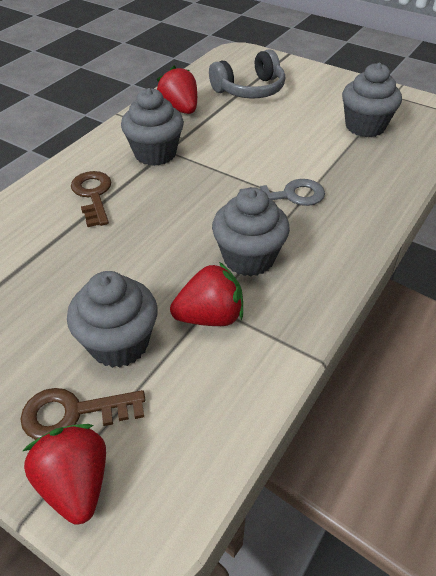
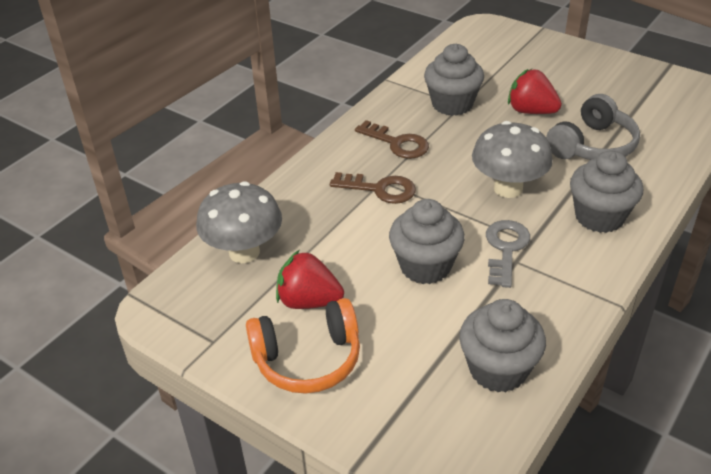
grey mushroom: 0 -> 2
orange headphones: 0 -> 1
red strawberry: 3 -> 2

